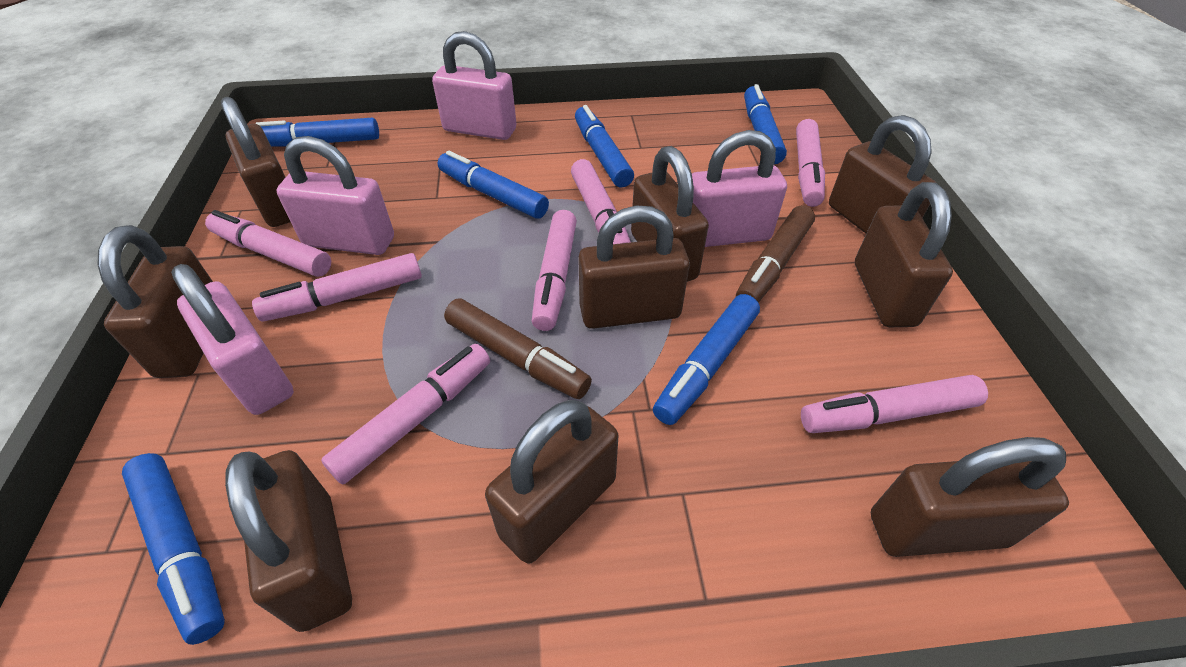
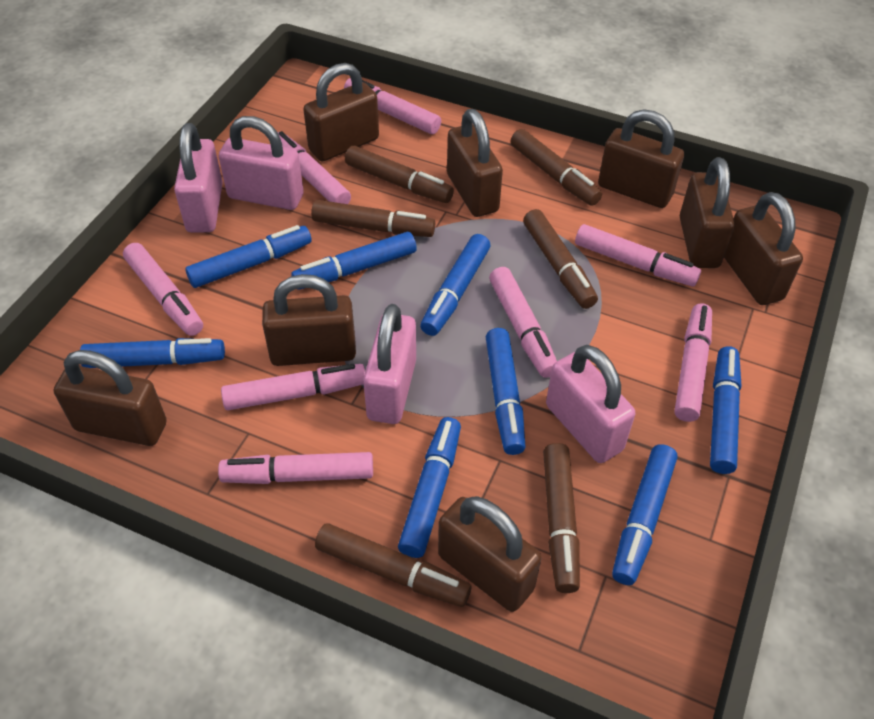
blue marker: 6 -> 8
brown marker: 2 -> 6
brown padlock: 9 -> 8
pink marker: 7 -> 8

